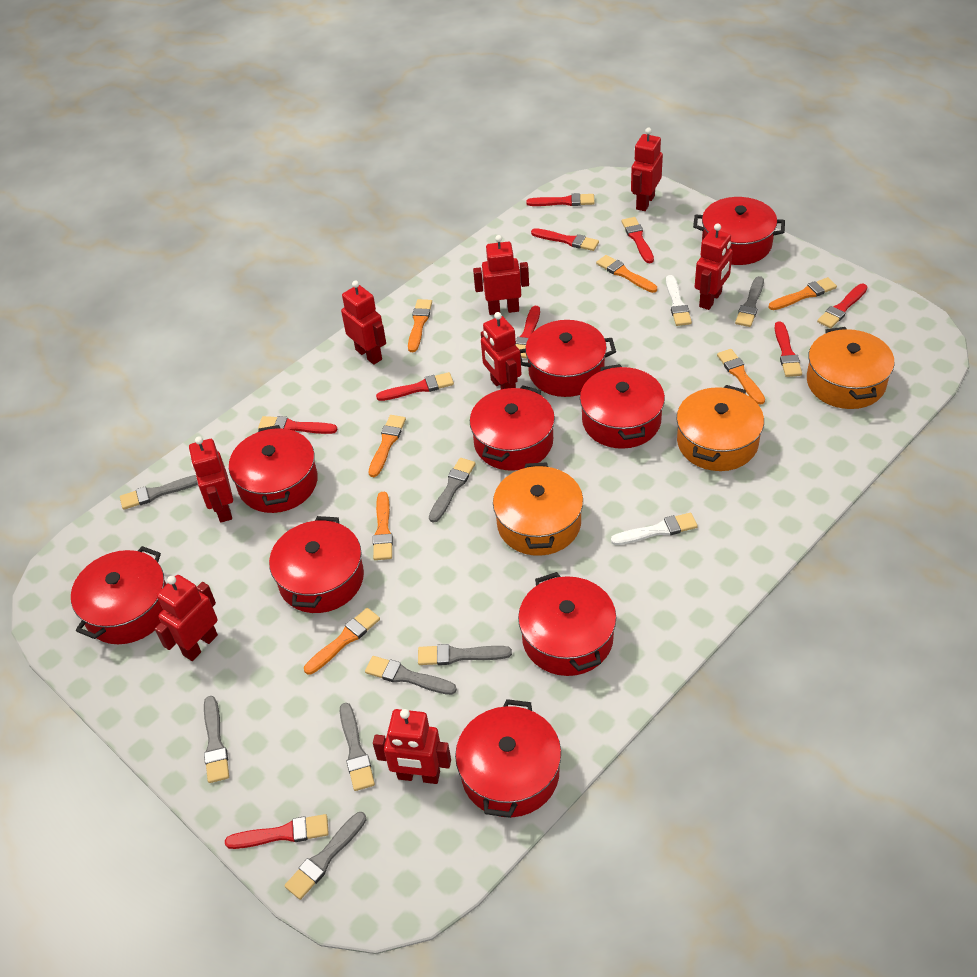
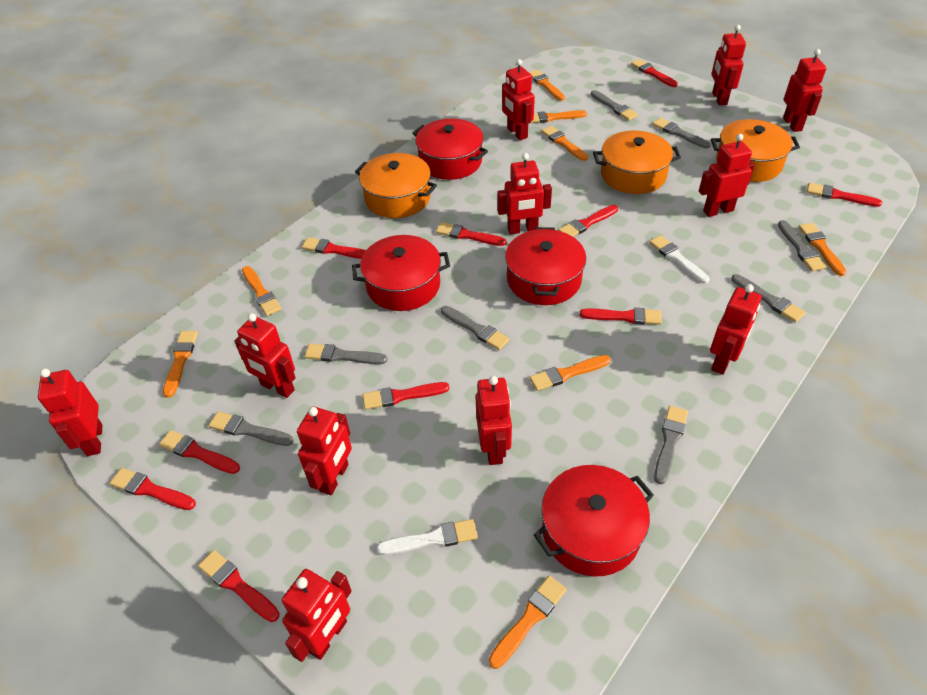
orange brush: 7 -> 8
red brush: 9 -> 10
red pot: 9 -> 4
red robot: 8 -> 11

